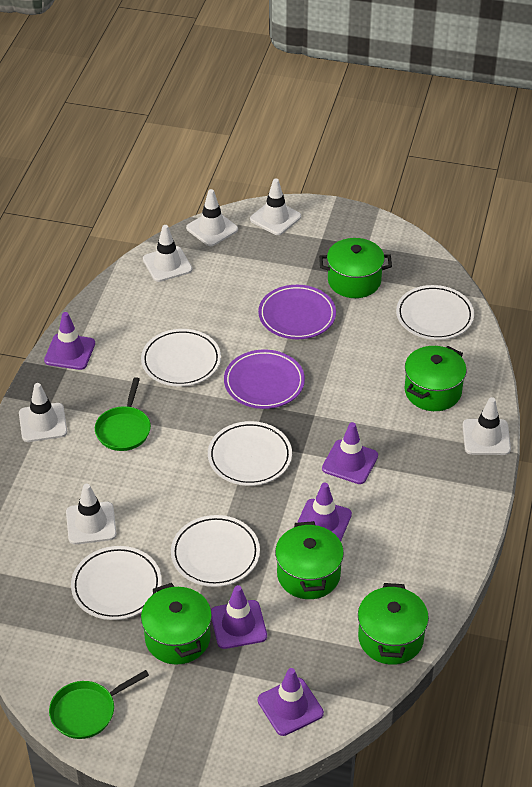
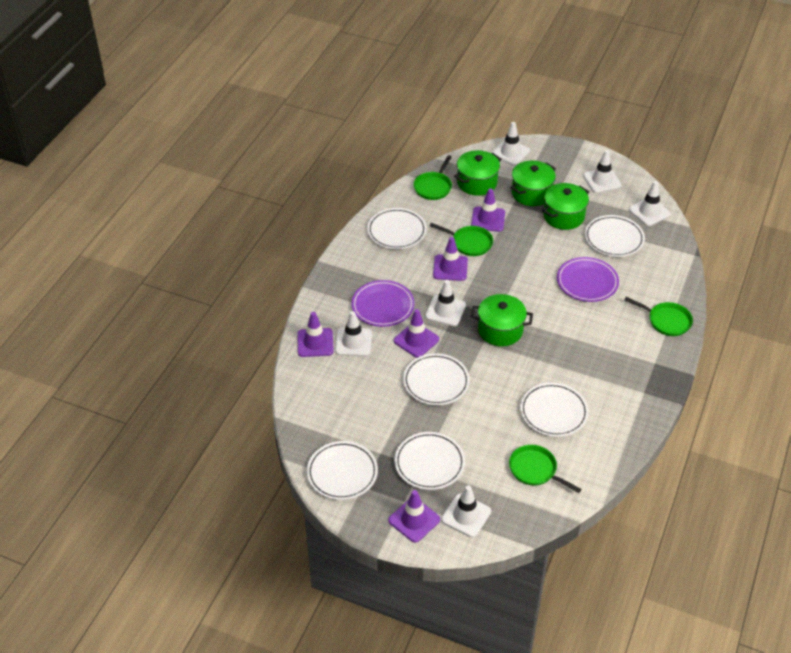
green pan: 2 -> 4
green pot: 5 -> 4
white plate: 5 -> 6

